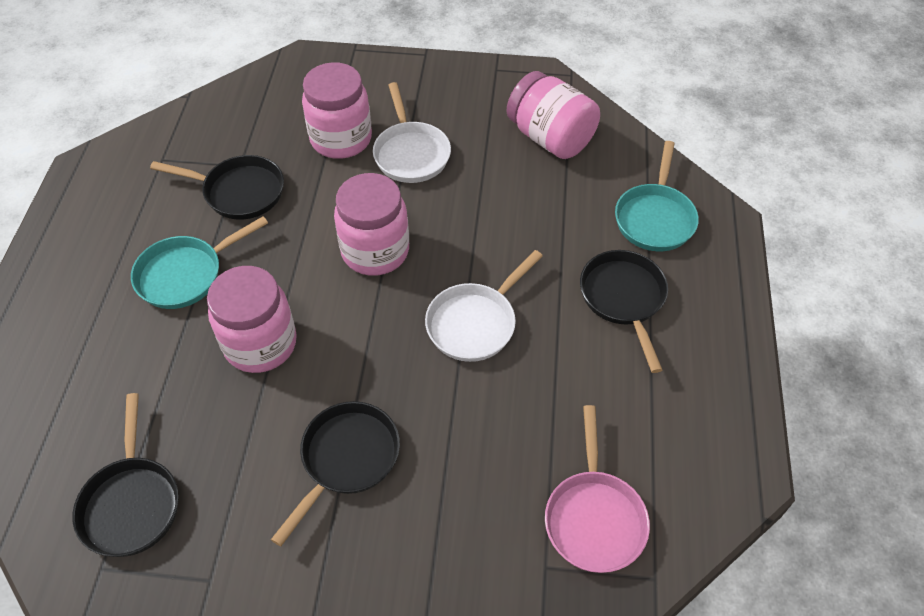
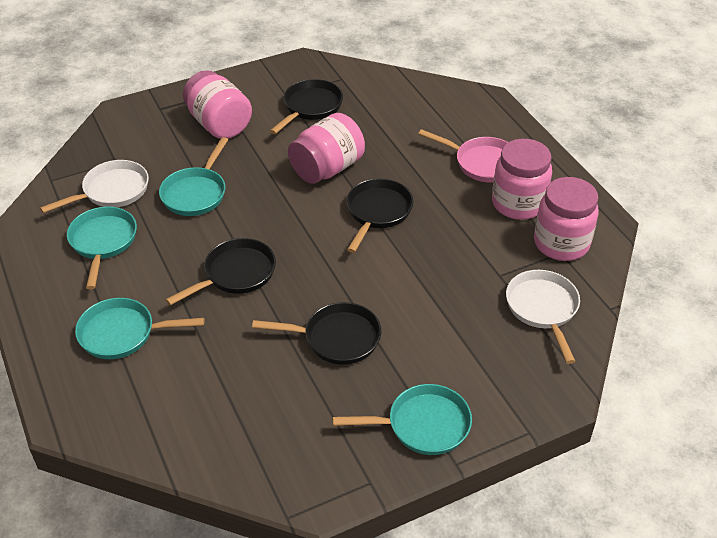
turquoise pan: 2 -> 4

